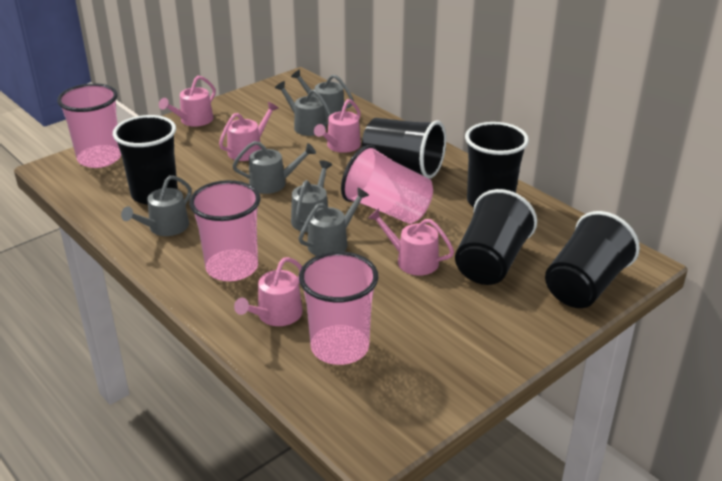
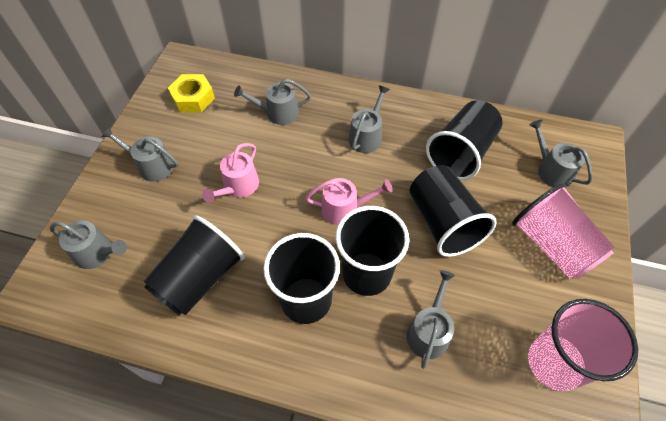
pink cup: 4 -> 2
pink watering can: 5 -> 2
yellow nut: 0 -> 1

